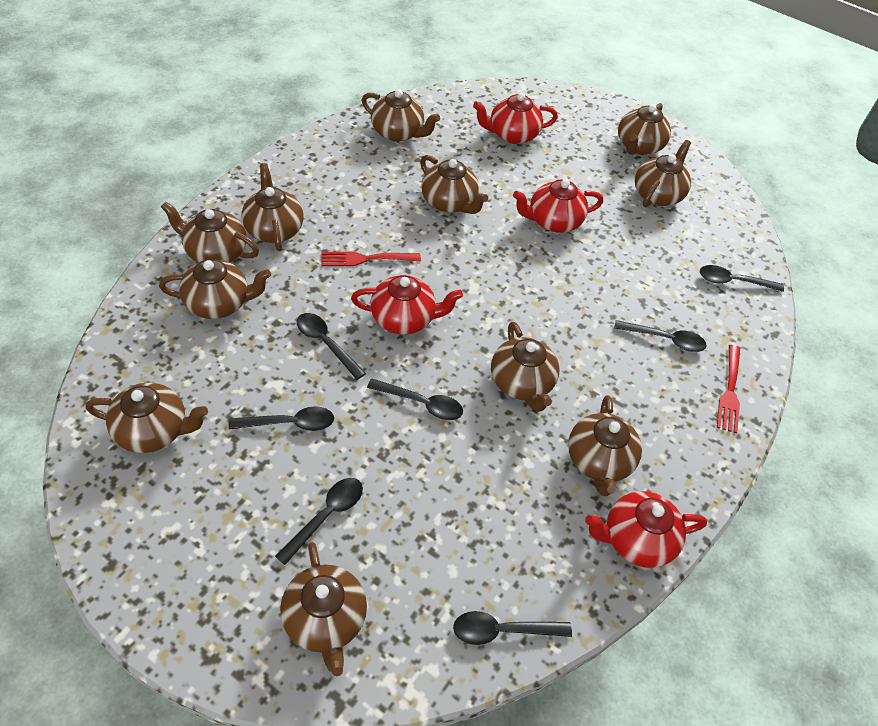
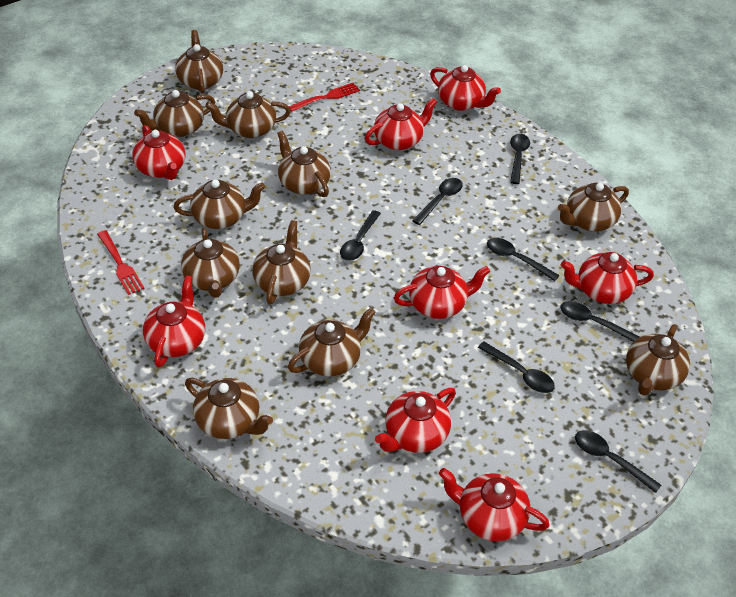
red teapot: 4 -> 8

